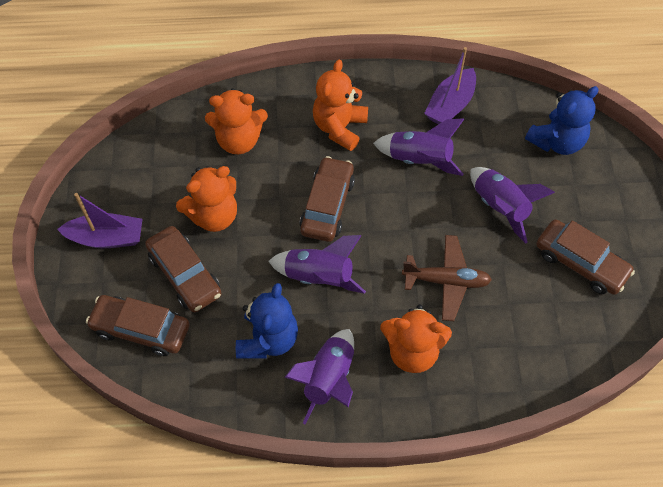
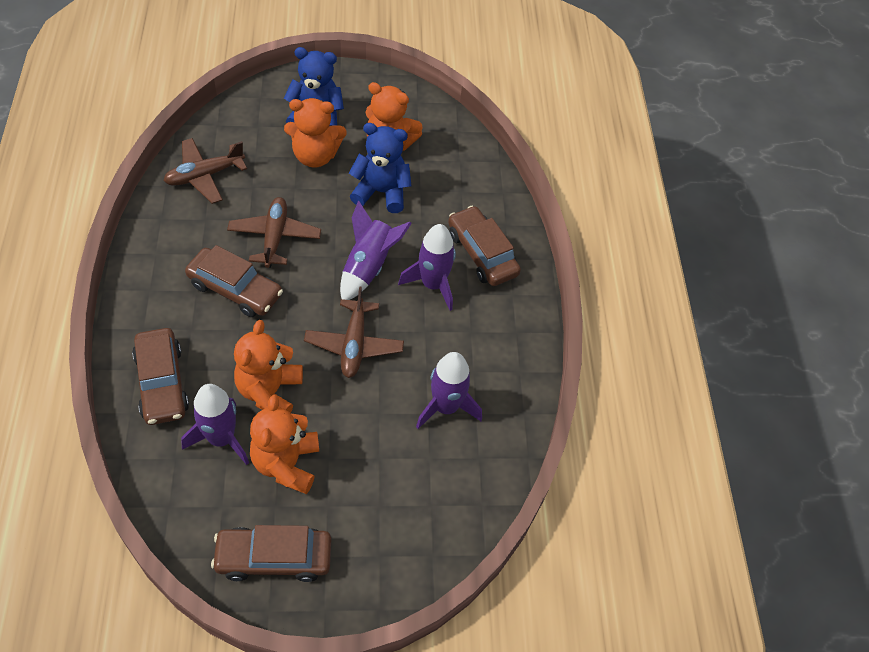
brown plane: 1 -> 3
purple boat: 2 -> 0

